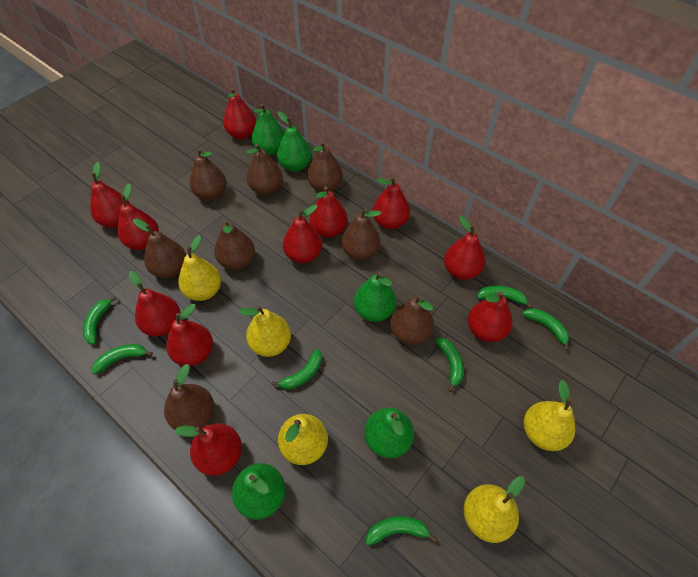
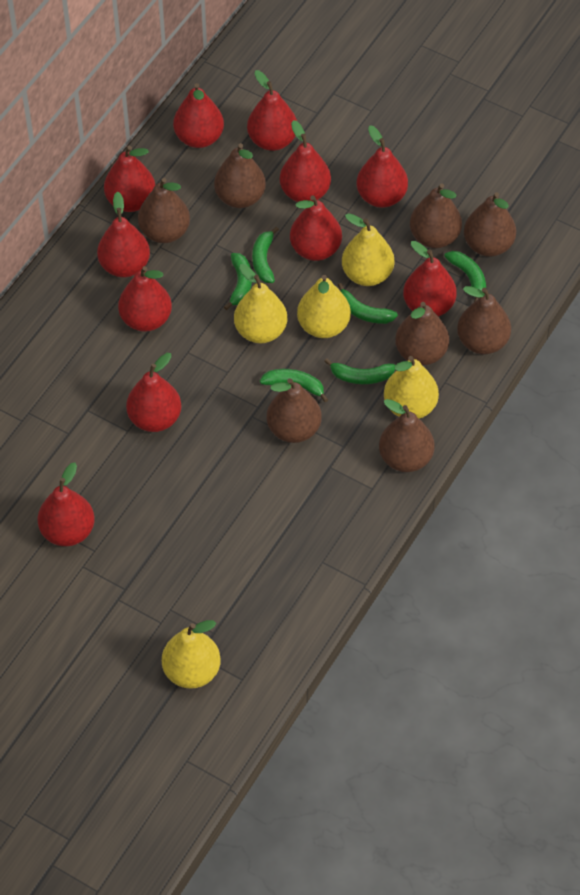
green banana: 7 -> 6
green pear: 5 -> 0

